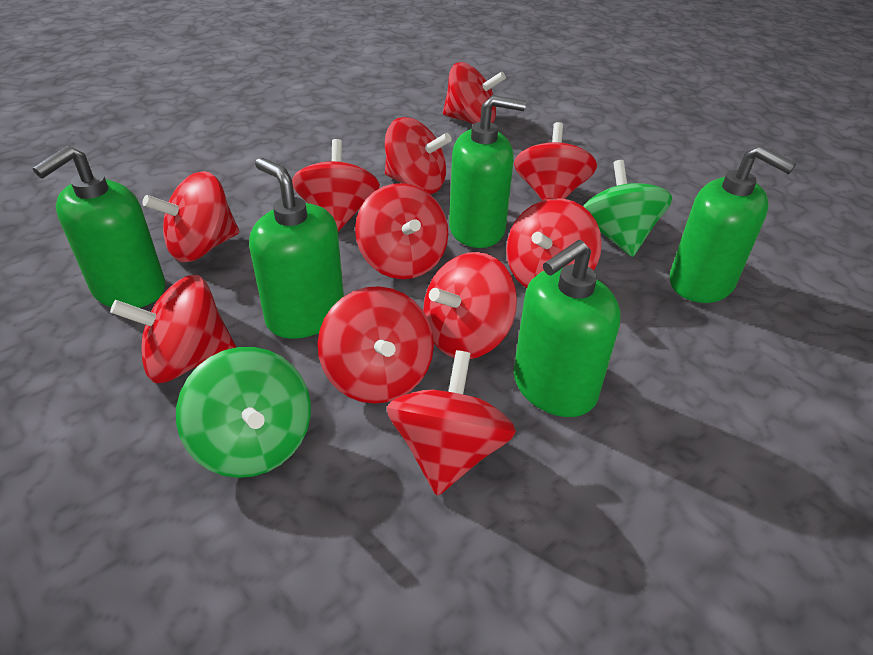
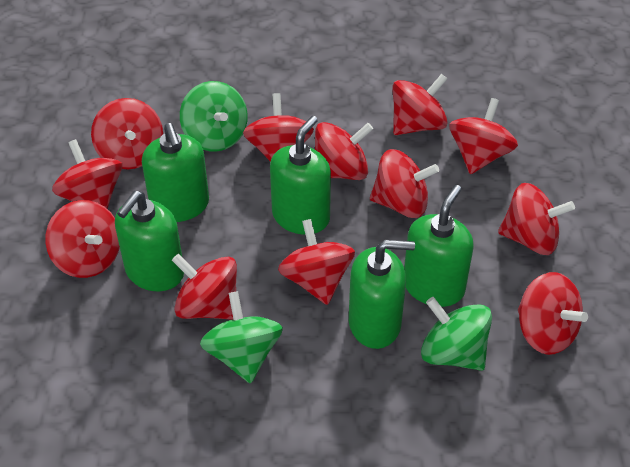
green spinning top: 2 -> 3
red spinning top: 11 -> 12

